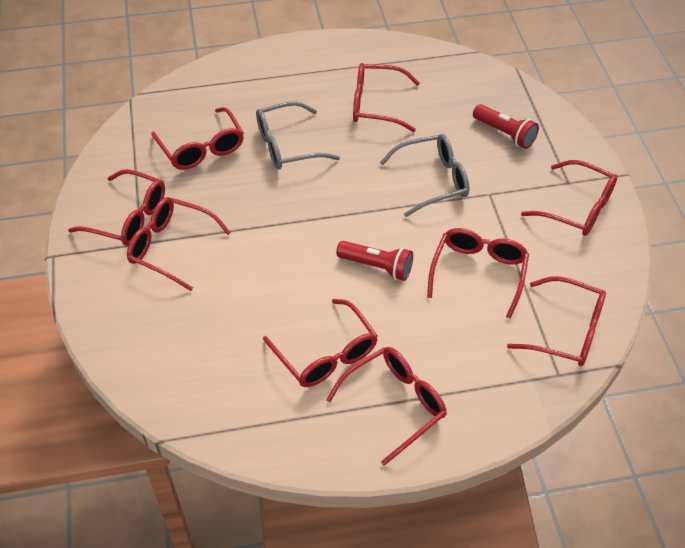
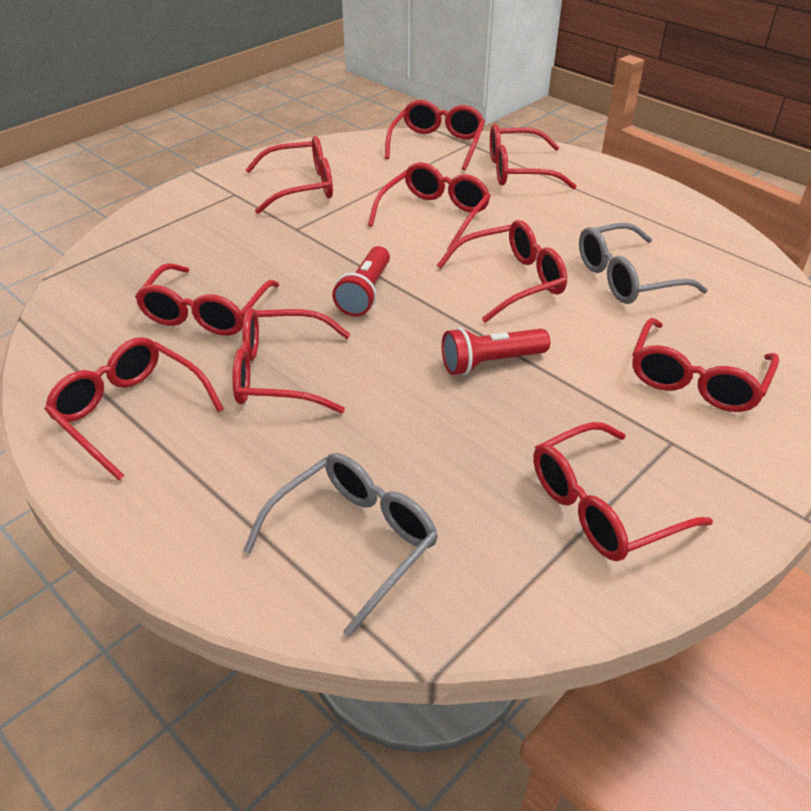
red glasses: 9 -> 10

